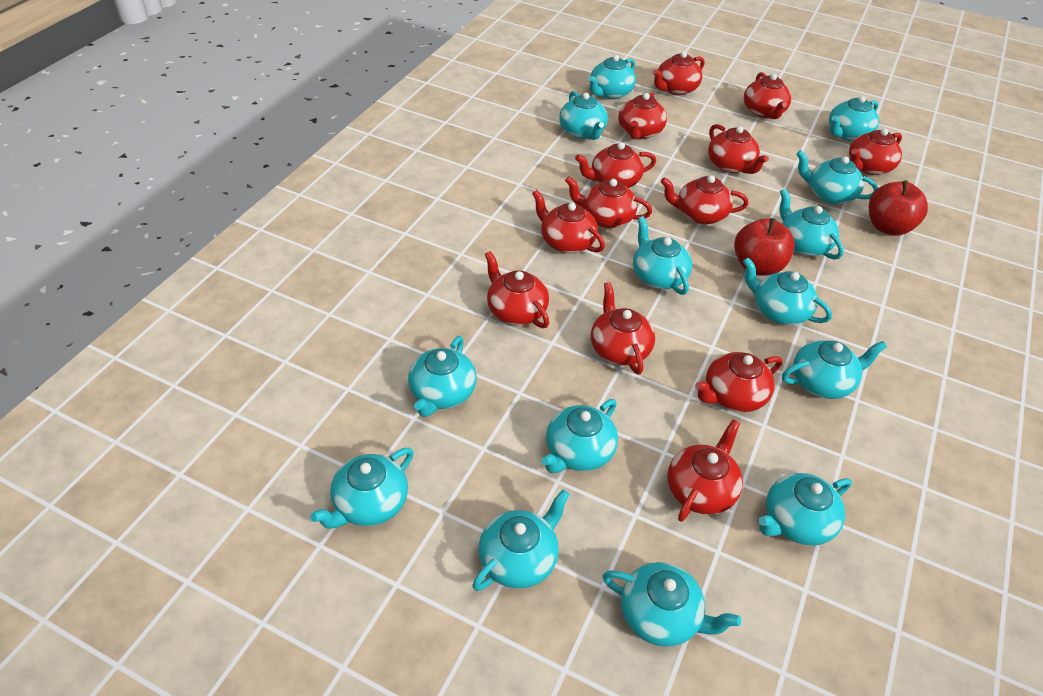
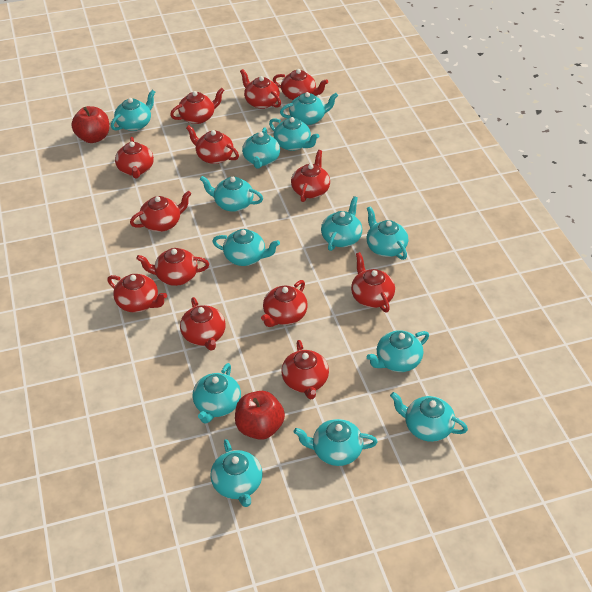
turquoise teapot: 14 -> 13

